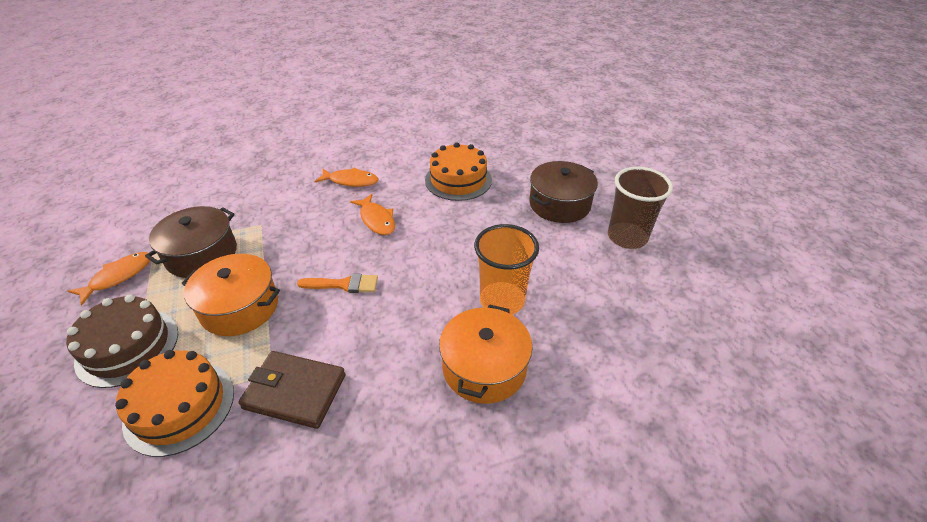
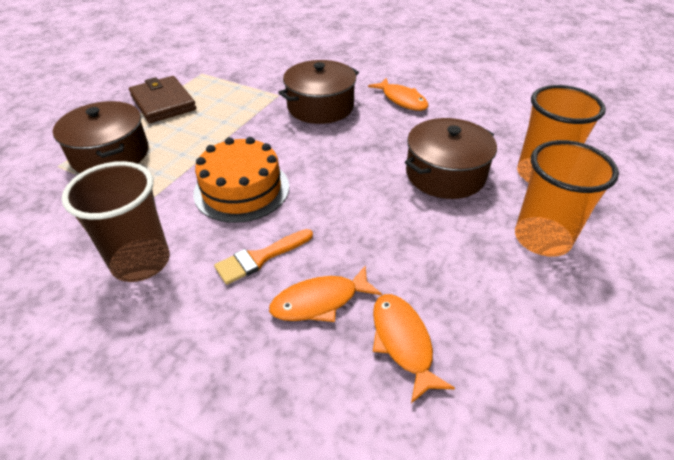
brown cake: 1 -> 0
brown pot: 2 -> 3
orange cake: 2 -> 1
orange cup: 1 -> 2
orange pot: 2 -> 0

